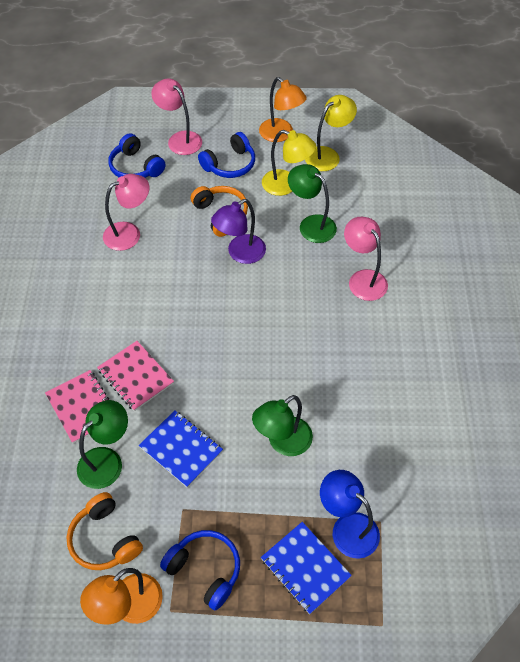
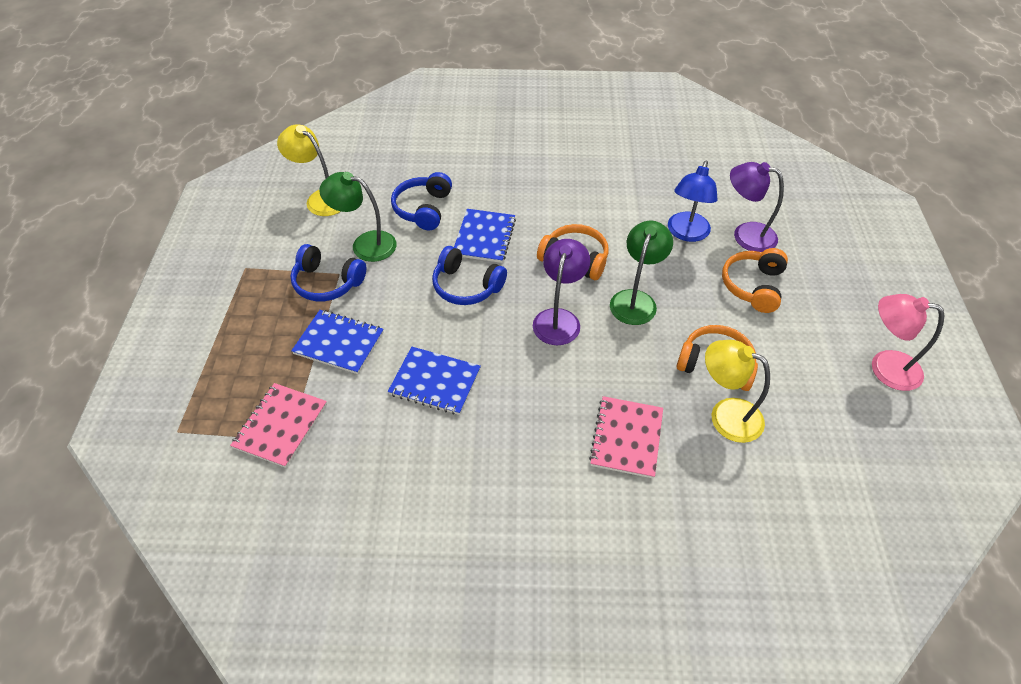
blue notebook: 2 -> 3
green lamp: 3 -> 2
orange headphones: 2 -> 3
orange lamp: 2 -> 0
pink lamp: 3 -> 1
purple lamp: 1 -> 2

